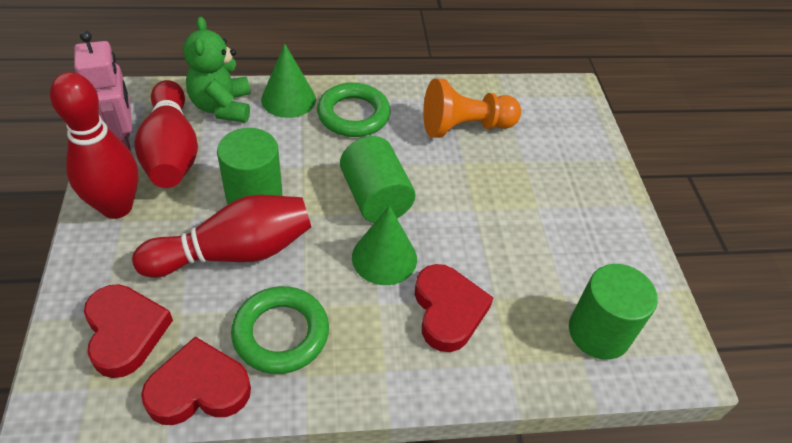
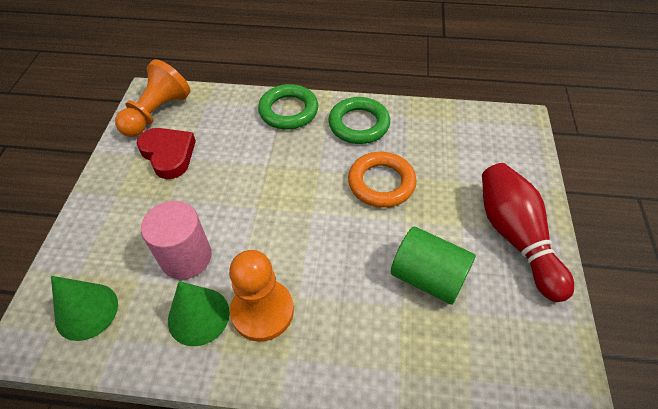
green cylinder: 3 -> 1
green teddy bear: 1 -> 0
orange pawn: 1 -> 2
orange ring: 0 -> 1
pink cylinder: 0 -> 1
pink robot: 1 -> 0
red bowling pin: 3 -> 1
red heart: 3 -> 1

